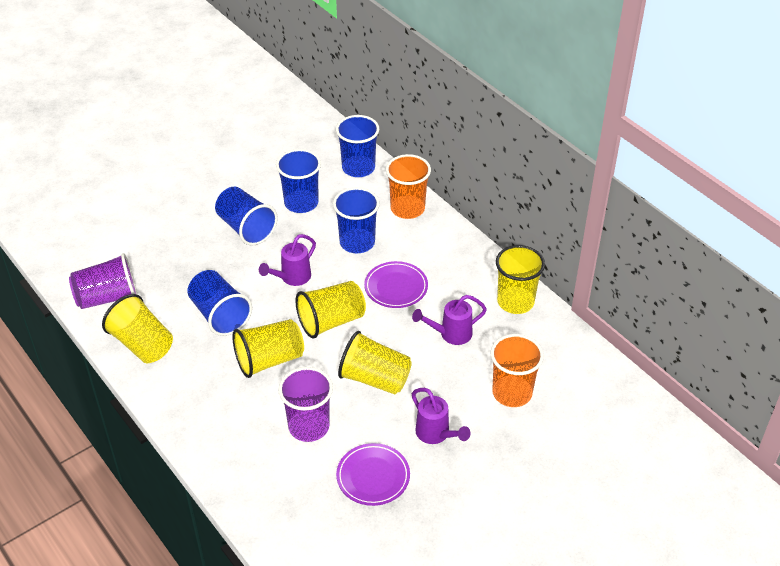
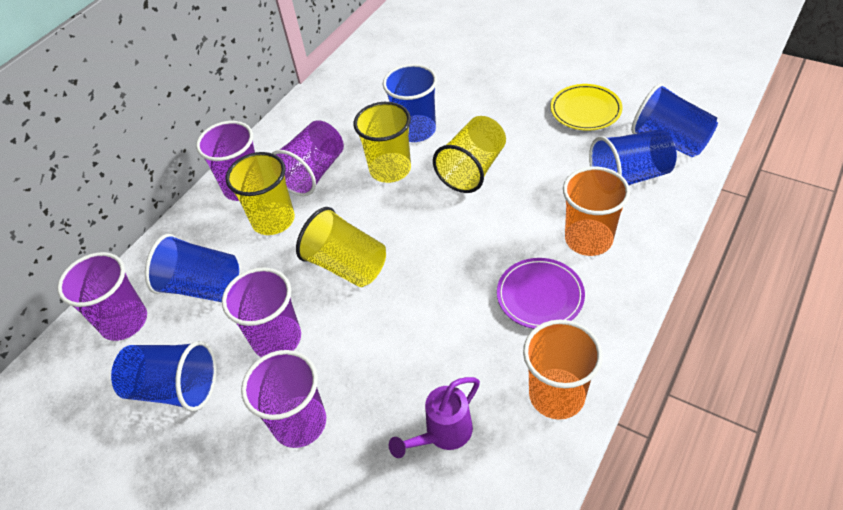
purple cup: 2 -> 5
purple plate: 2 -> 1
purple watering can: 3 -> 1
yellow cup: 5 -> 4
yellow plate: 0 -> 1

